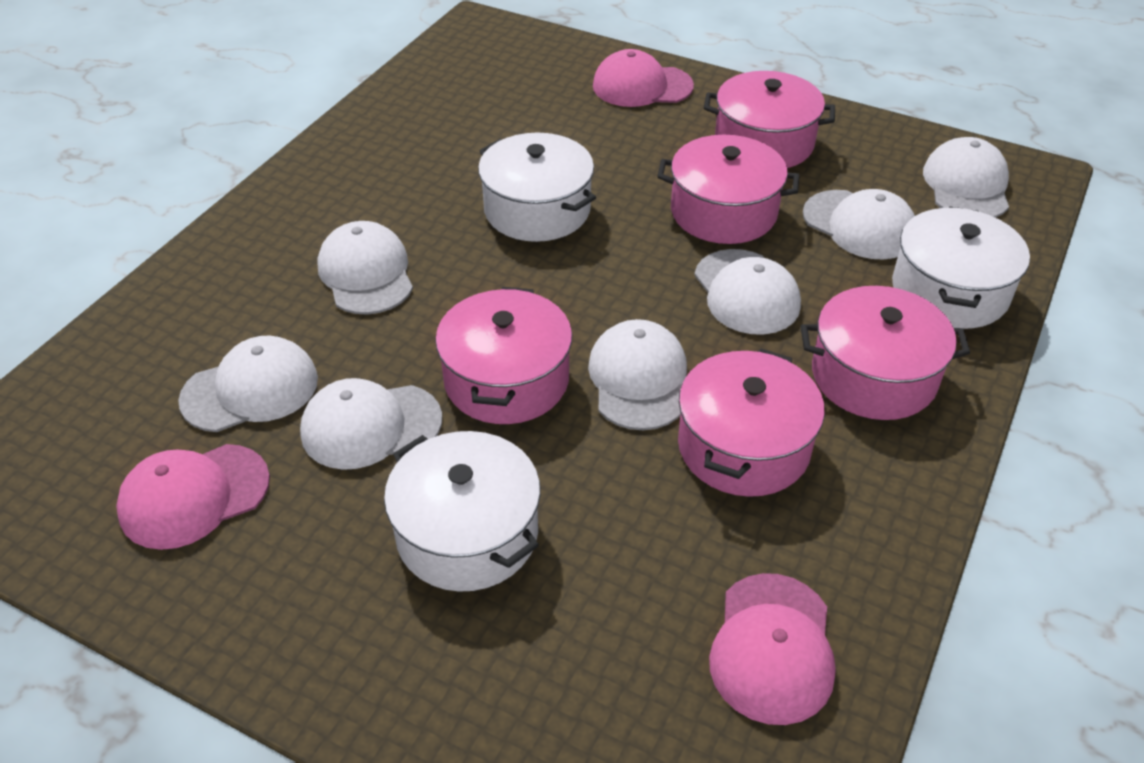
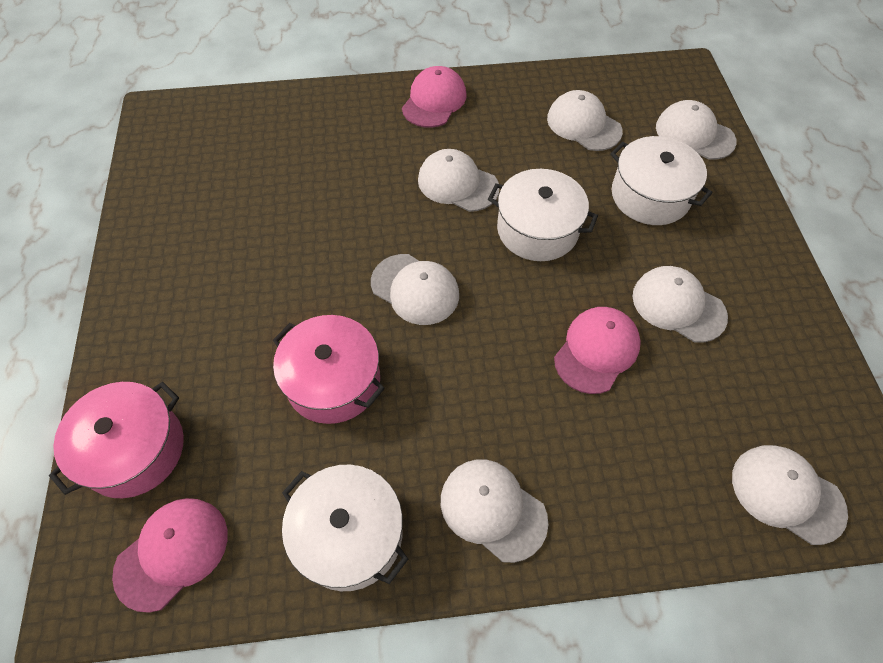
pink pot: 5 -> 2

